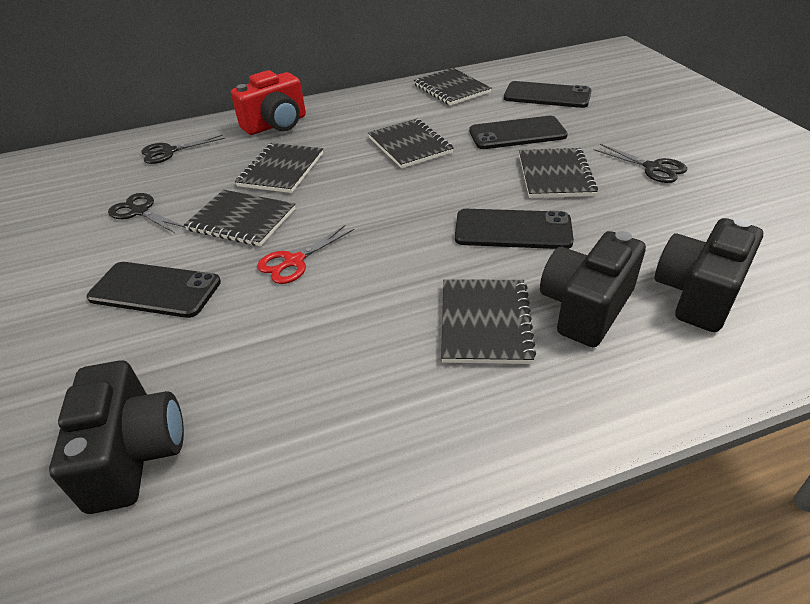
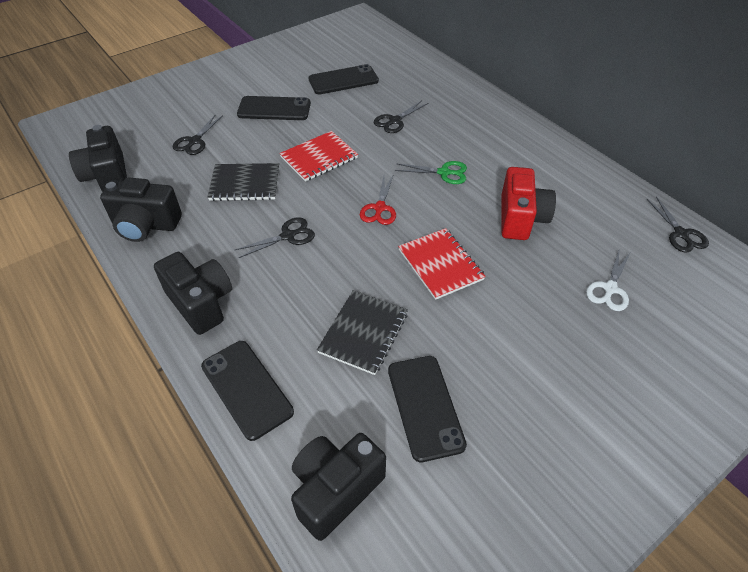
black camera: 3 -> 4
black notebook: 6 -> 2
black scissors: 3 -> 4
green scissors: 0 -> 1
red notebook: 0 -> 2
white scissors: 0 -> 1

